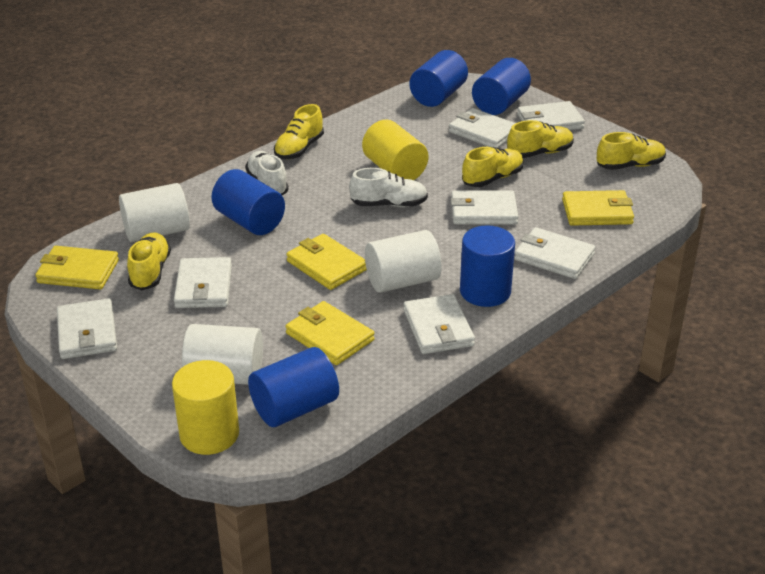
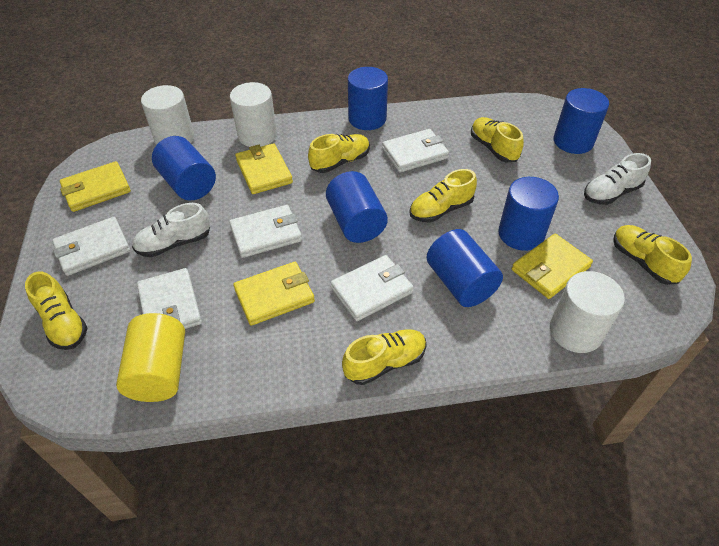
blue cylinder: 5 -> 6
white wallet: 7 -> 5
yellow cylinder: 2 -> 1
yellow shoe: 5 -> 6

